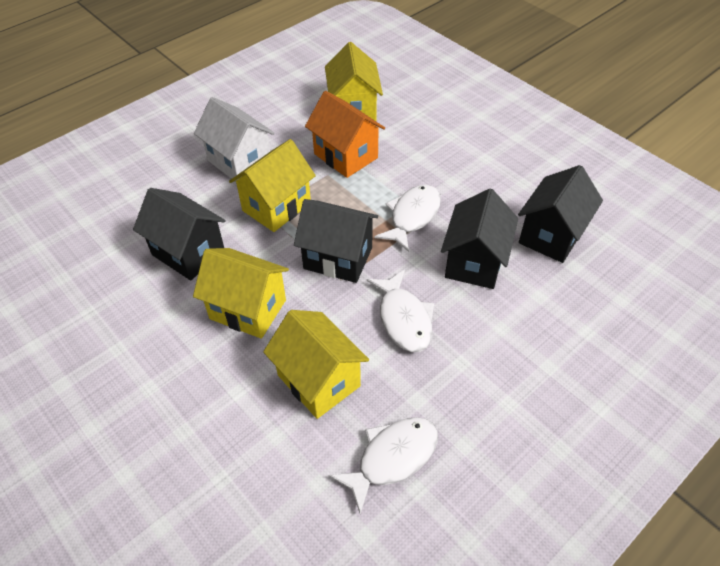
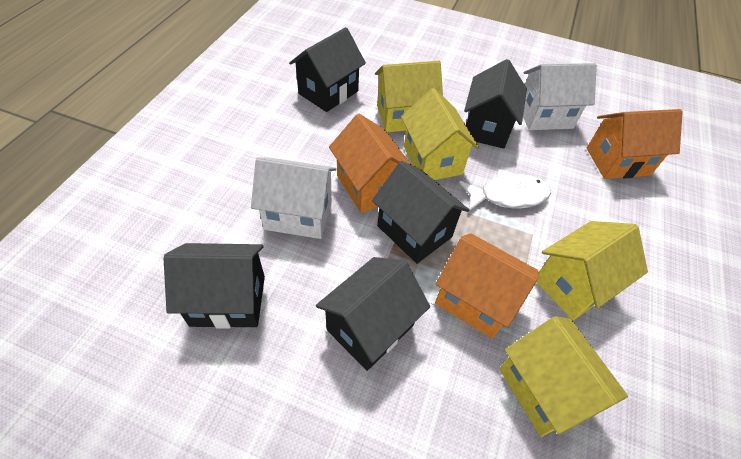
black house: 4 -> 5
orange house: 1 -> 3
white fish: 3 -> 1
white house: 1 -> 2

